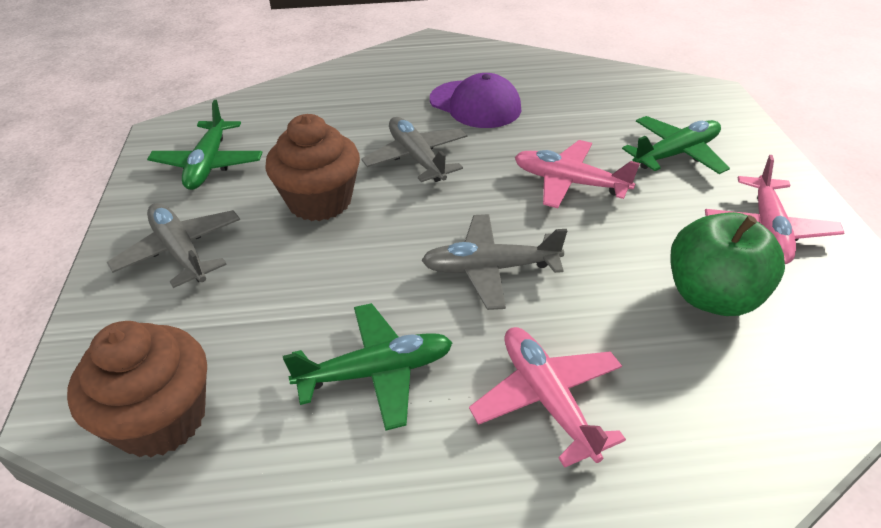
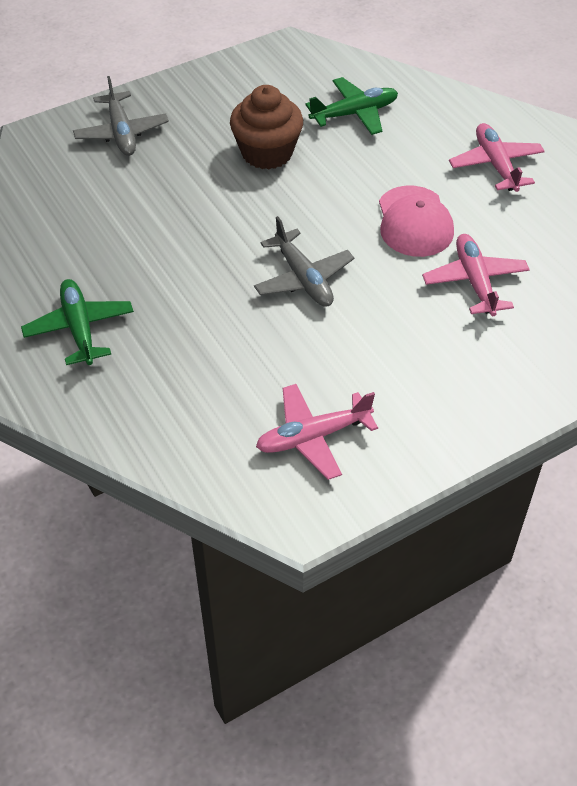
brown cupcake: 2 -> 1
green apple: 1 -> 0
green plane: 3 -> 2
grey plane: 3 -> 2
pink cap: 0 -> 1
purple cap: 1 -> 0

